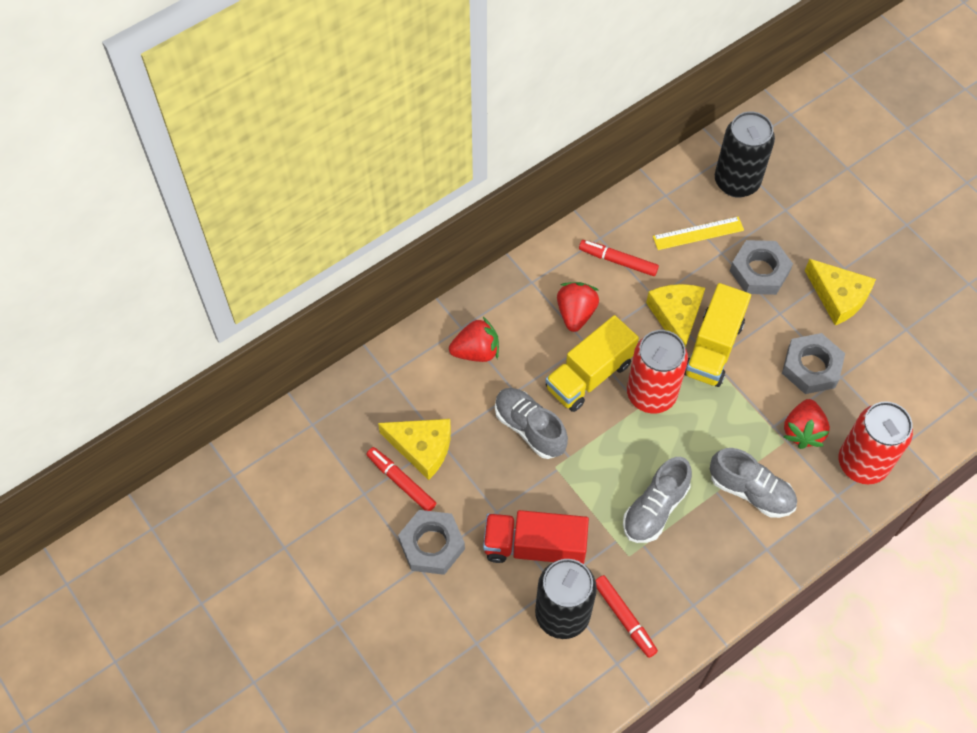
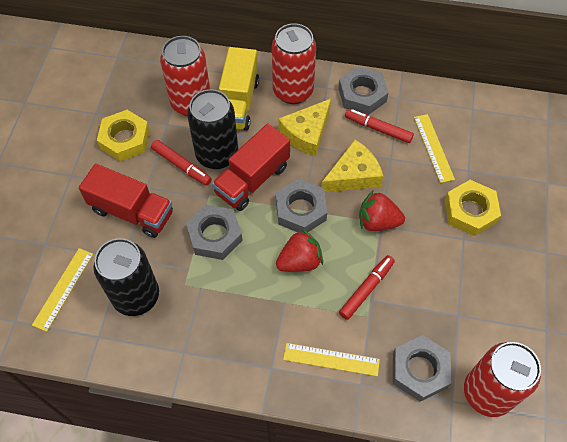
grey nut: 3 -> 4
grey shoe: 3 -> 0
red can: 2 -> 3
red strawberry: 3 -> 2
red truck: 1 -> 2
yellow cheese: 3 -> 2
yellow nut: 0 -> 2
yellow ruler: 1 -> 3
yellow truck: 2 -> 1

